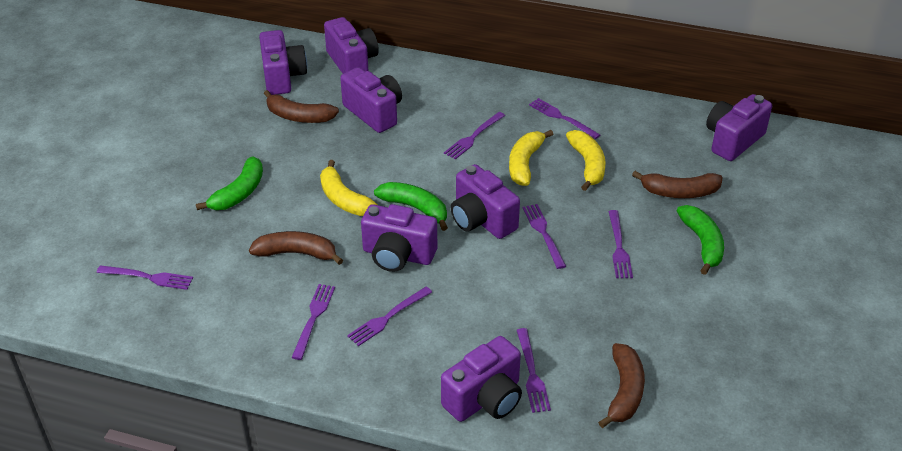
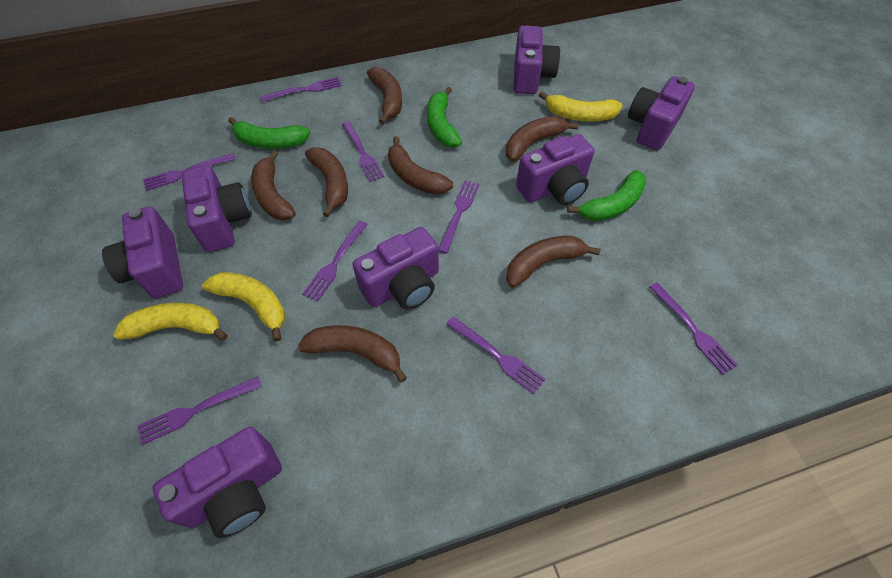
brown banana: 4 -> 7

